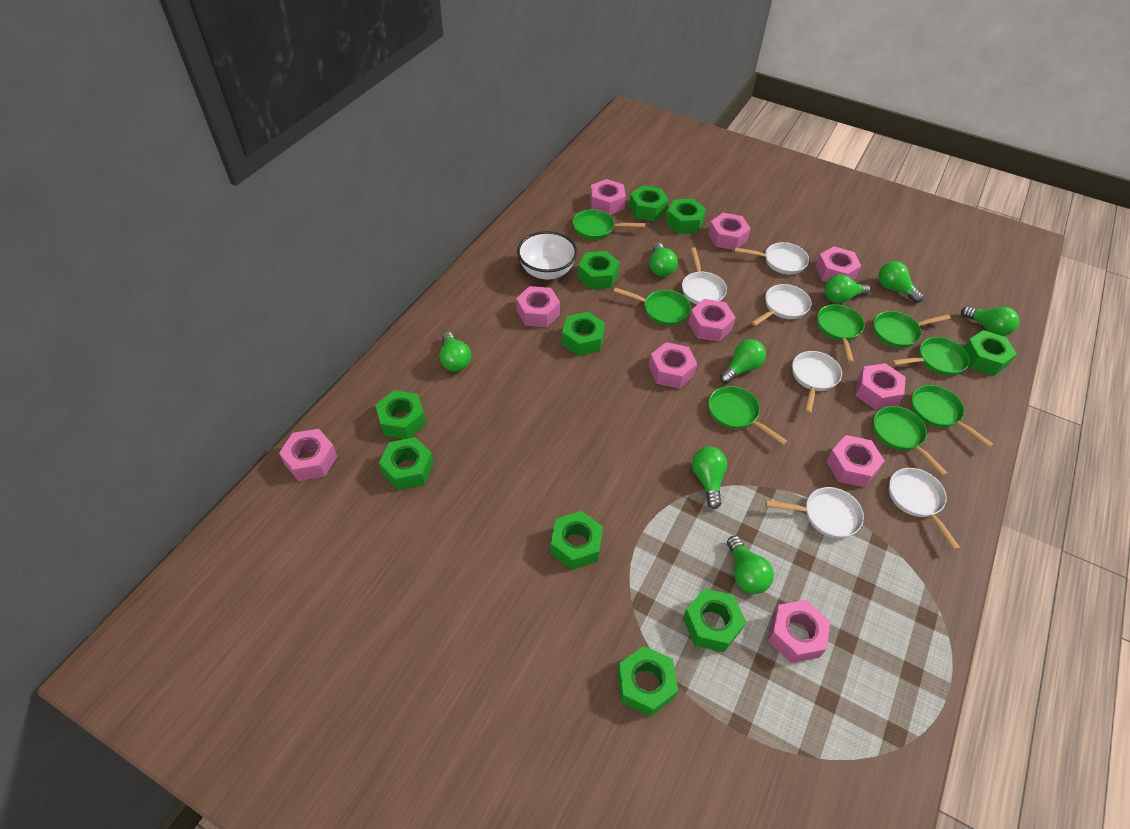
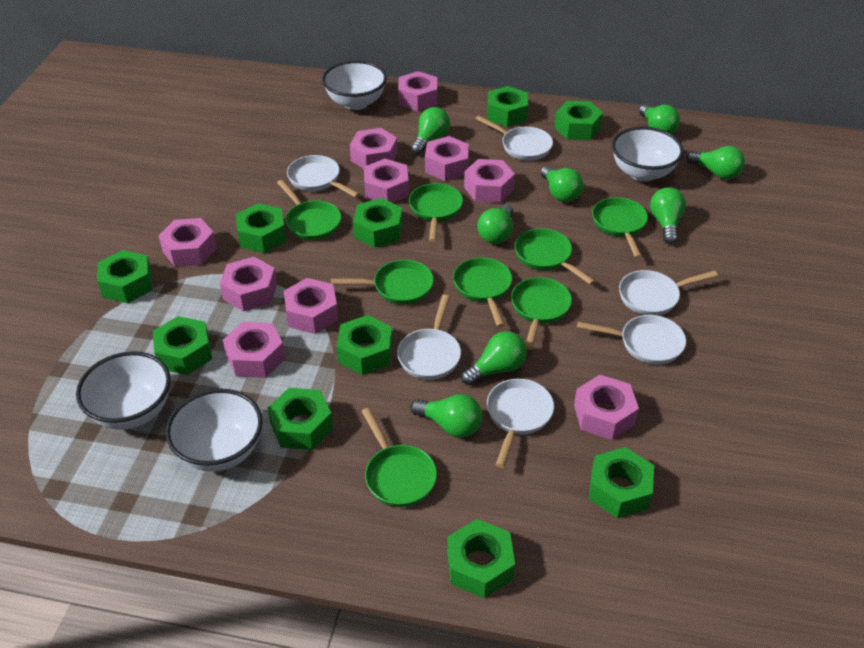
white bowl: 1 -> 4

